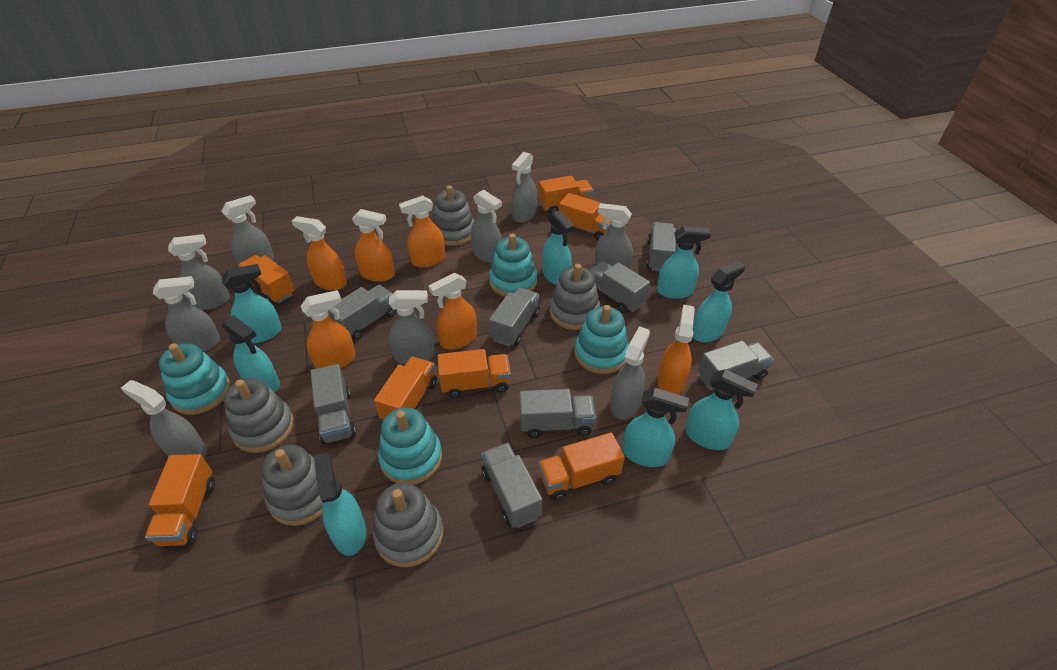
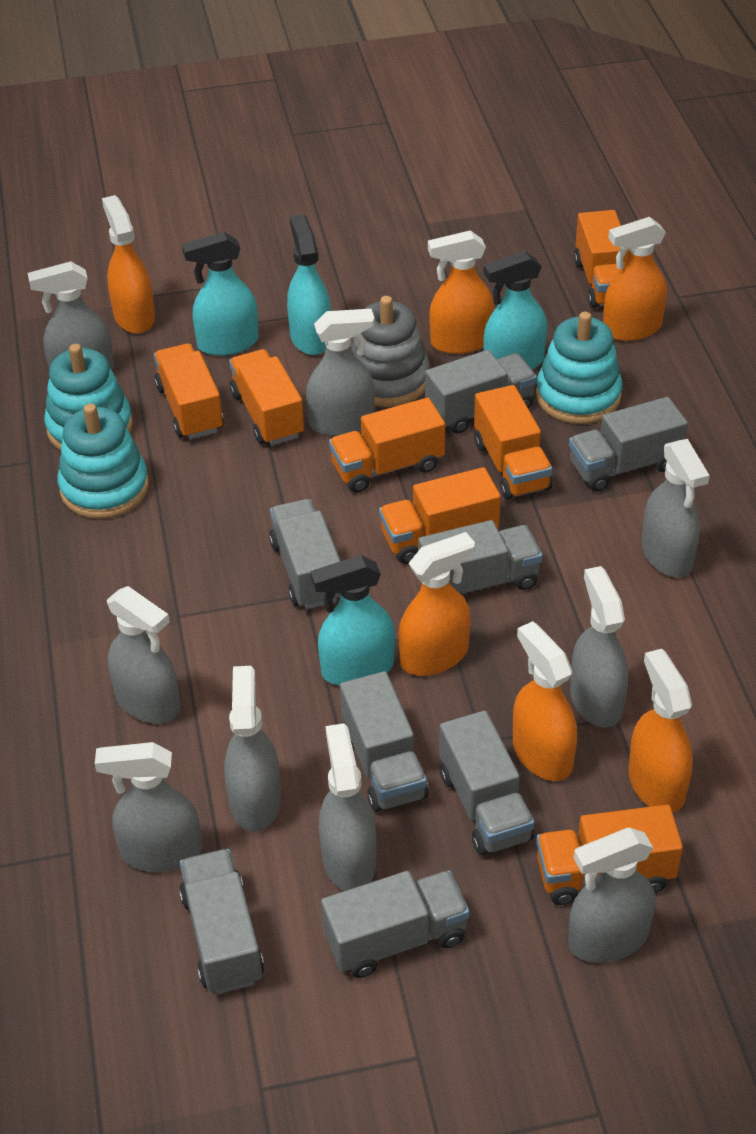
grey stacking toy: 5 -> 1
turquoise spray bottle: 8 -> 4
turquoise stacking toy: 4 -> 3

